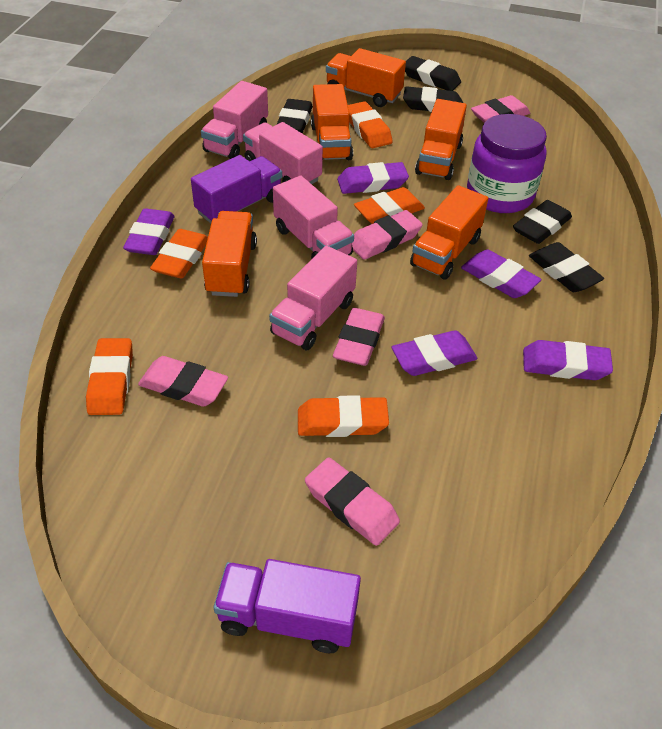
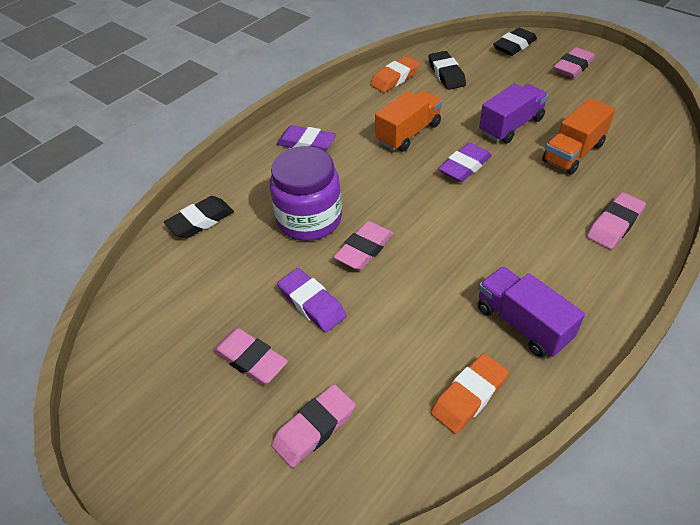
black eraser: 5 -> 3
orange eraser: 5 -> 2
orange truck: 5 -> 2
pink truck: 4 -> 0
purple eraser: 5 -> 3

